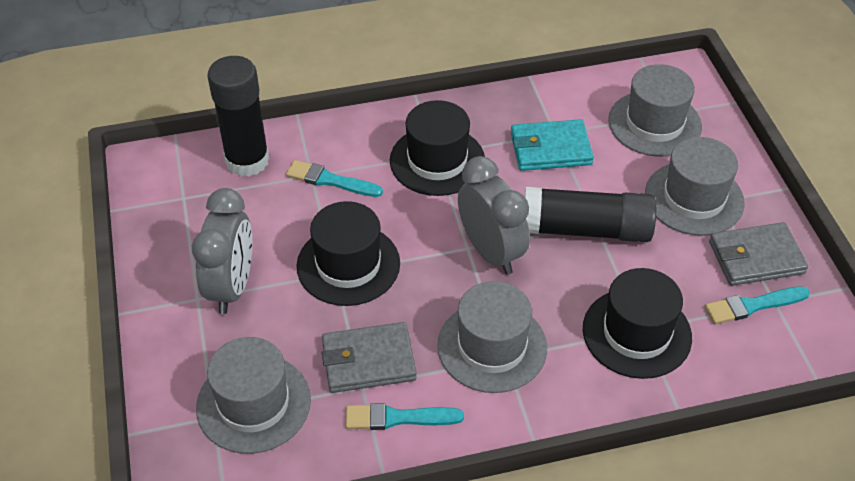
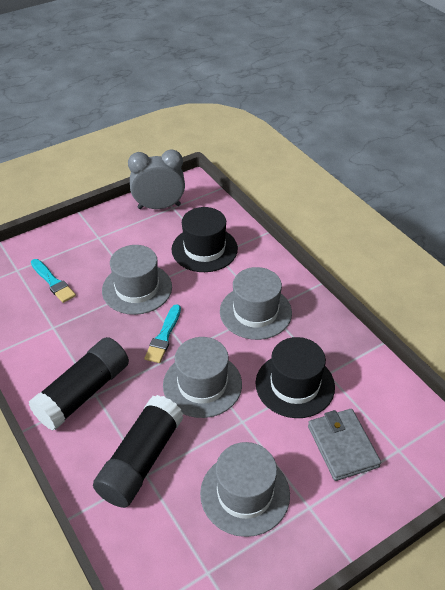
black hat: 3 -> 2
grey clock: 2 -> 1
grey wallet: 2 -> 1
turquoise brush: 3 -> 2
turquoise wallet: 1 -> 0

